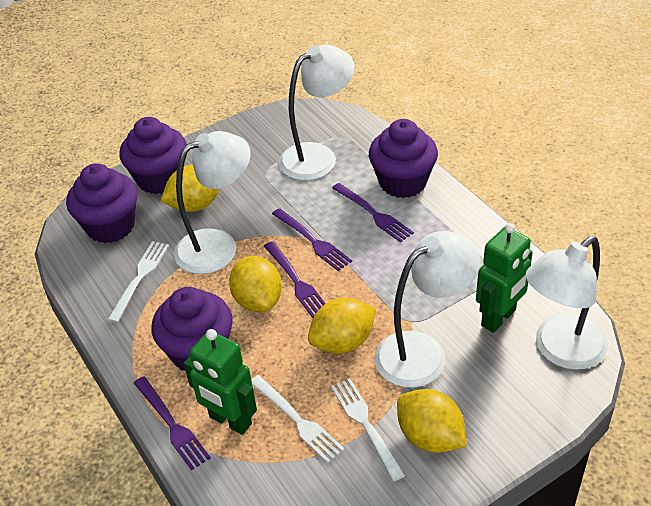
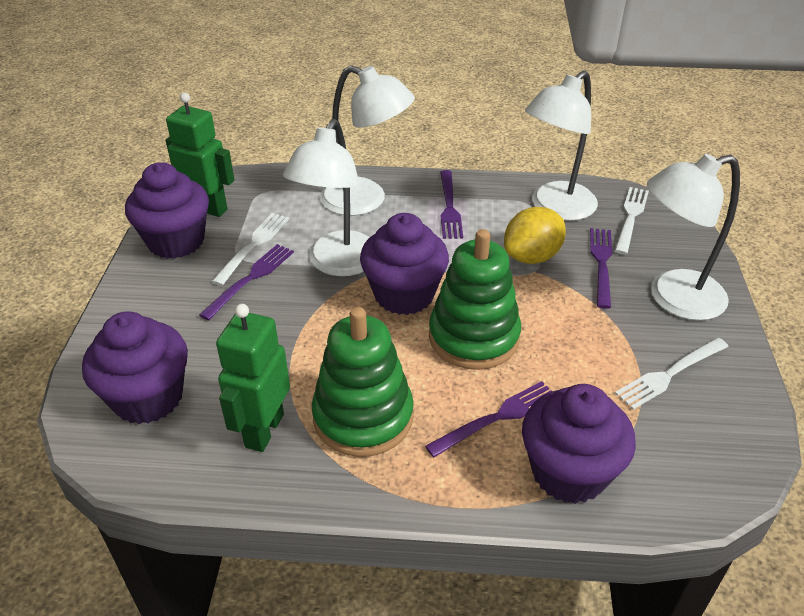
green stacking toy: 0 -> 2
yellow lemon: 4 -> 1

